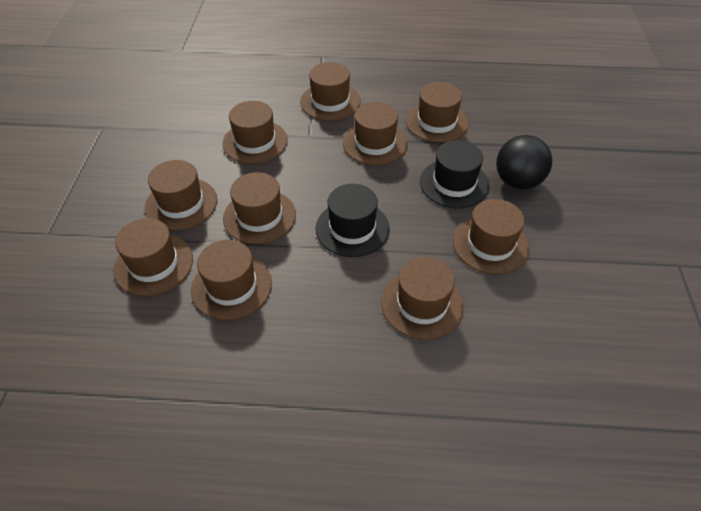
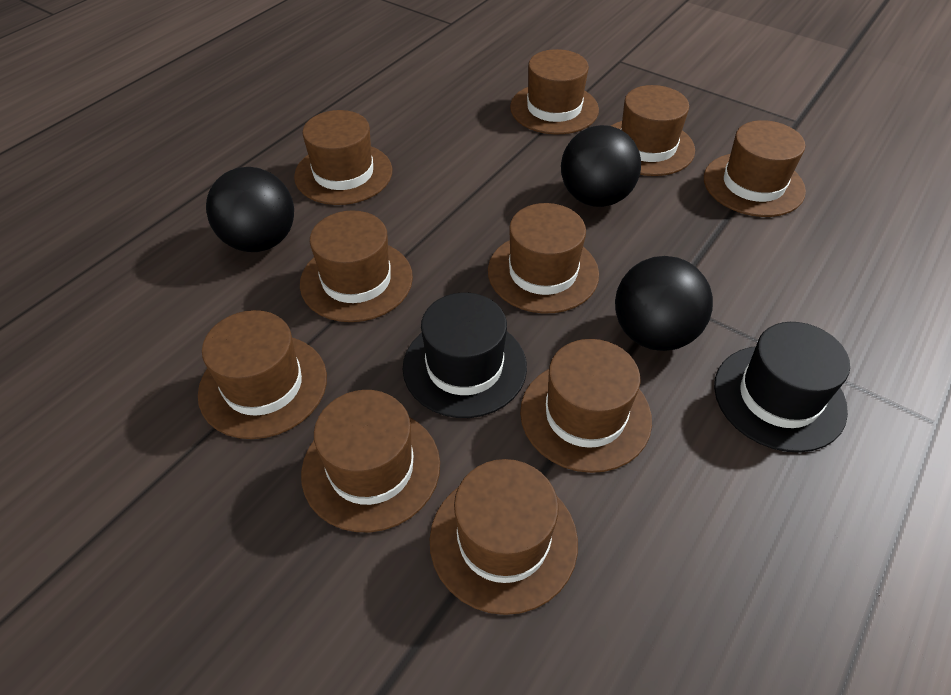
black ball: 1 -> 3

